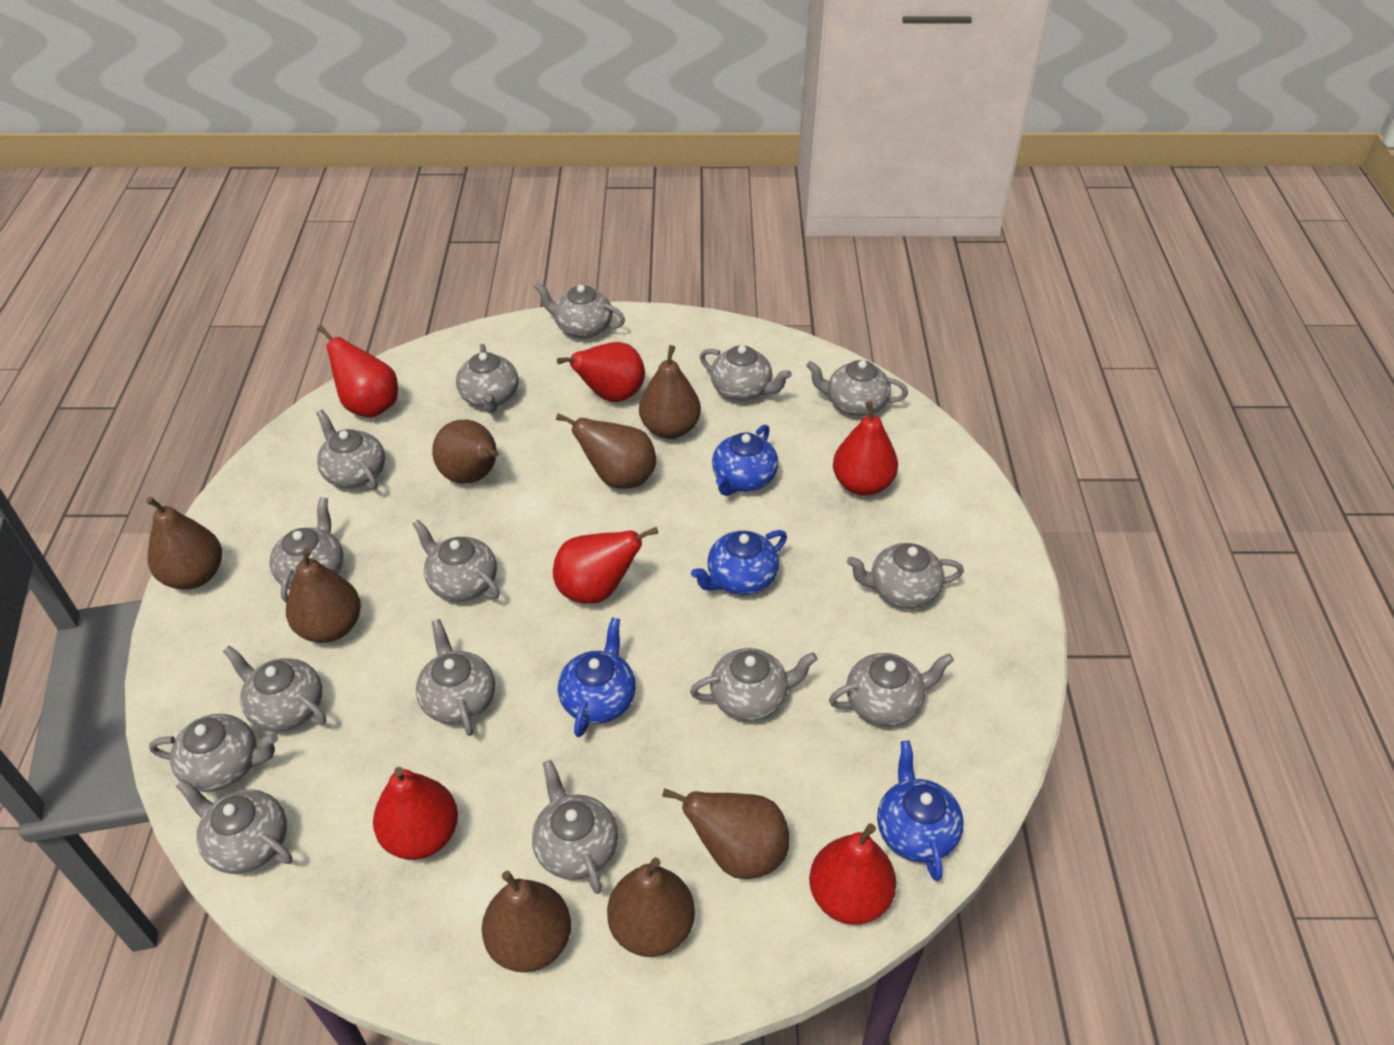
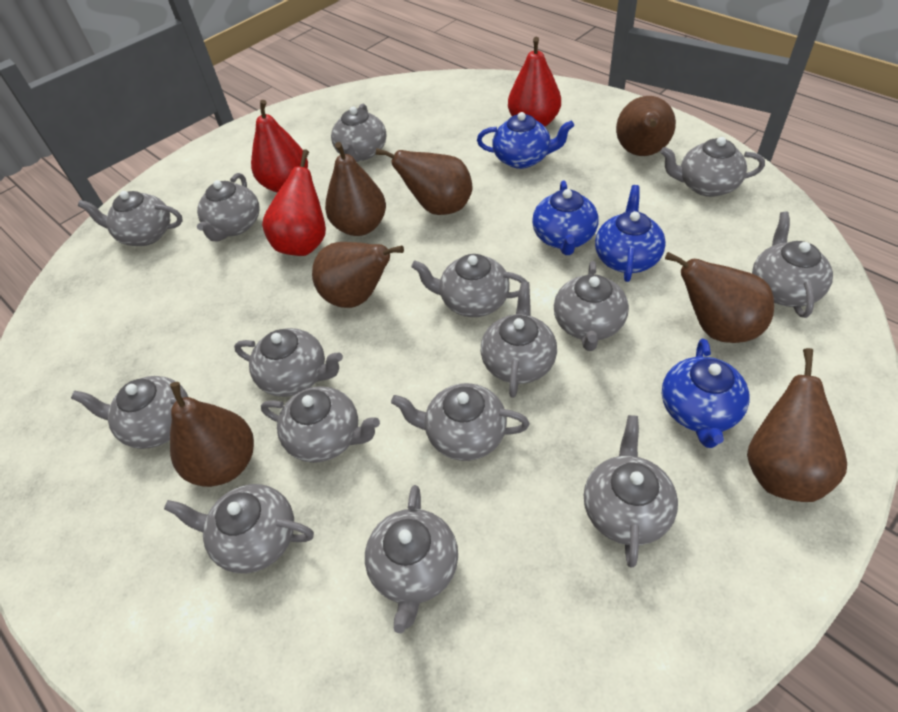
brown pear: 8 -> 7
red pear: 6 -> 3

